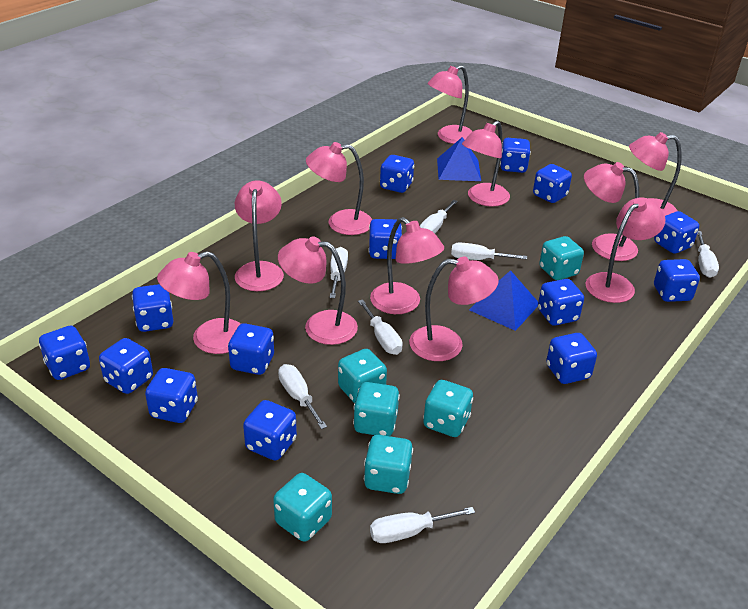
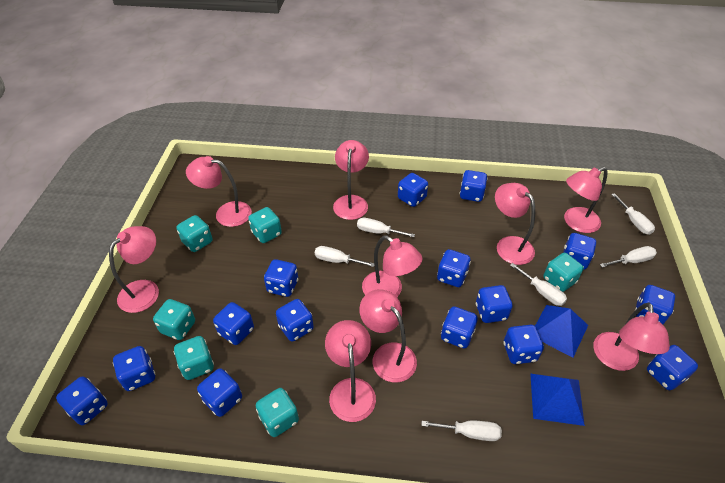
blue dice: 14 -> 15
pink lamp: 11 -> 9
white screwdriver: 7 -> 6

